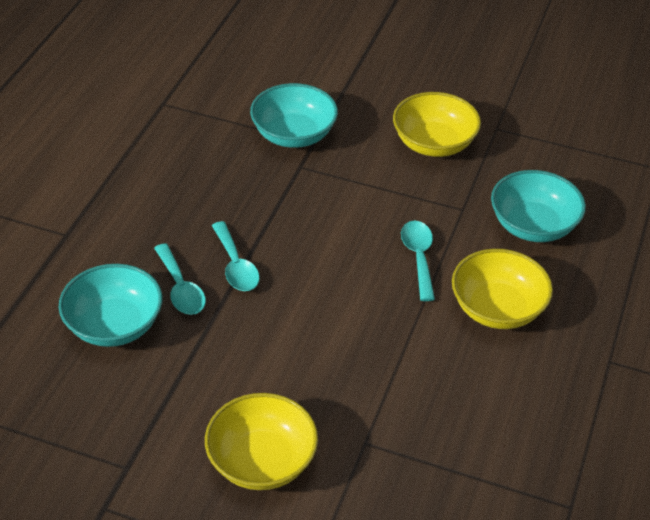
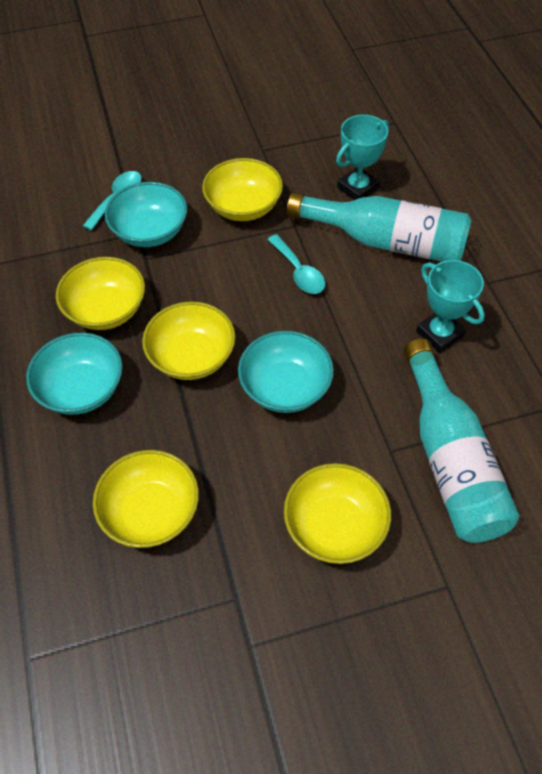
turquoise bottle: 0 -> 2
turquoise spoon: 3 -> 2
turquoise trophy: 0 -> 2
yellow bowl: 3 -> 5

